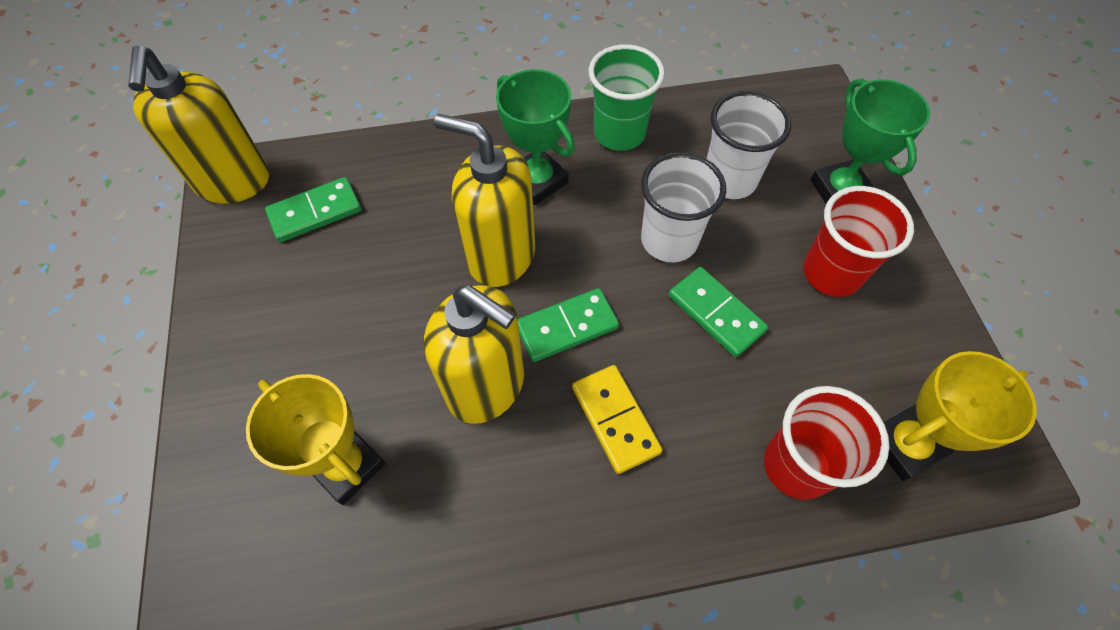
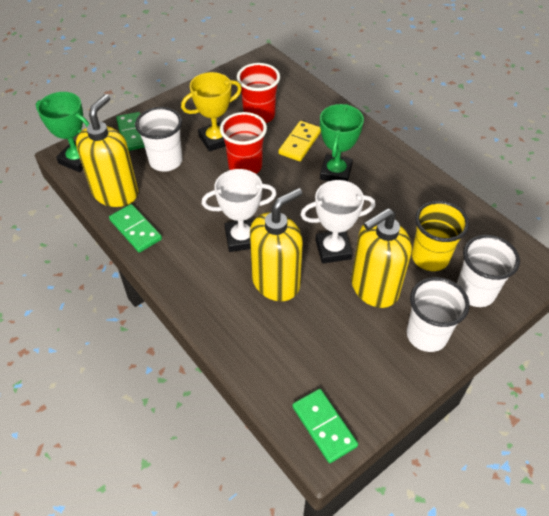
green cup: 1 -> 0
white cup: 2 -> 3
white trophy: 0 -> 2
yellow cup: 0 -> 1
yellow trophy: 2 -> 1

